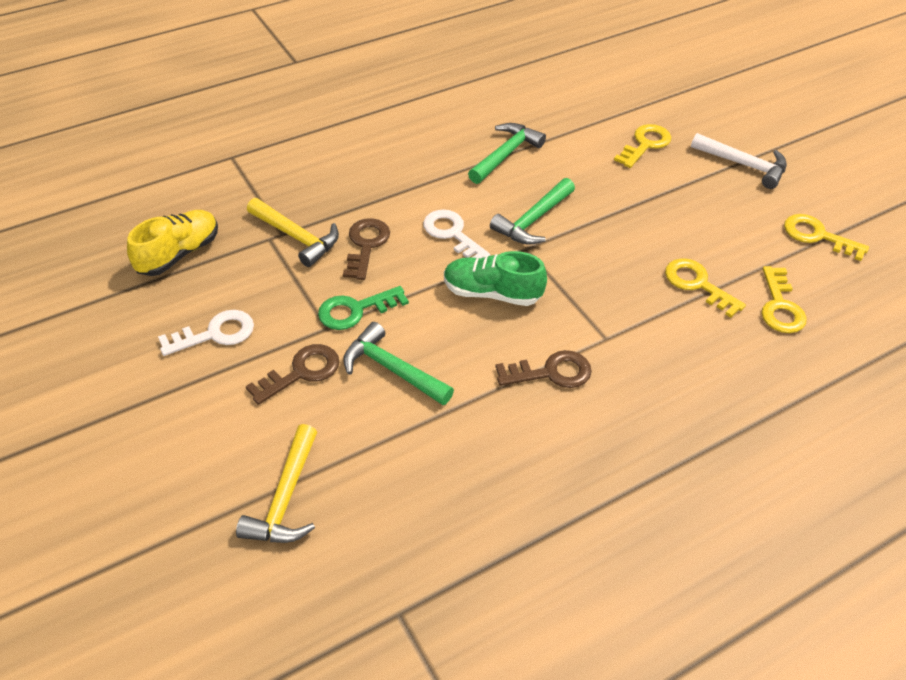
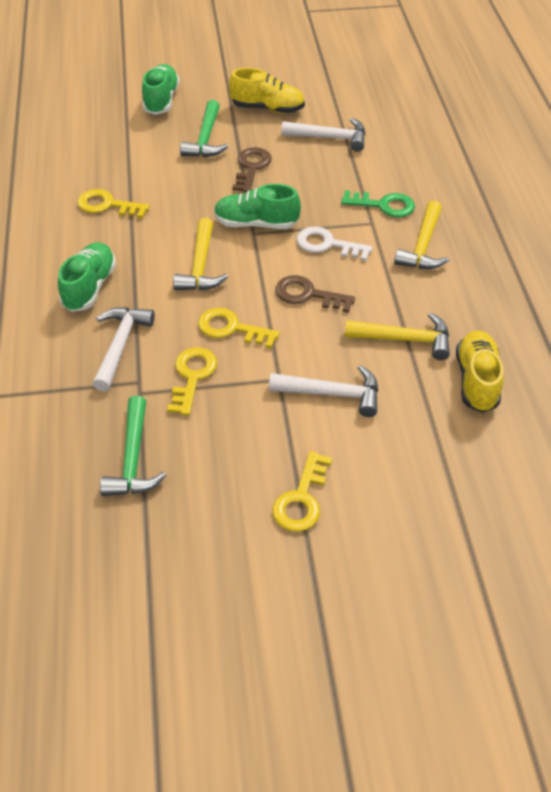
brown key: 3 -> 2
green hammer: 3 -> 2
green shoe: 1 -> 3
white hammer: 1 -> 3
white key: 2 -> 1
yellow hammer: 2 -> 3
yellow shoe: 1 -> 2

